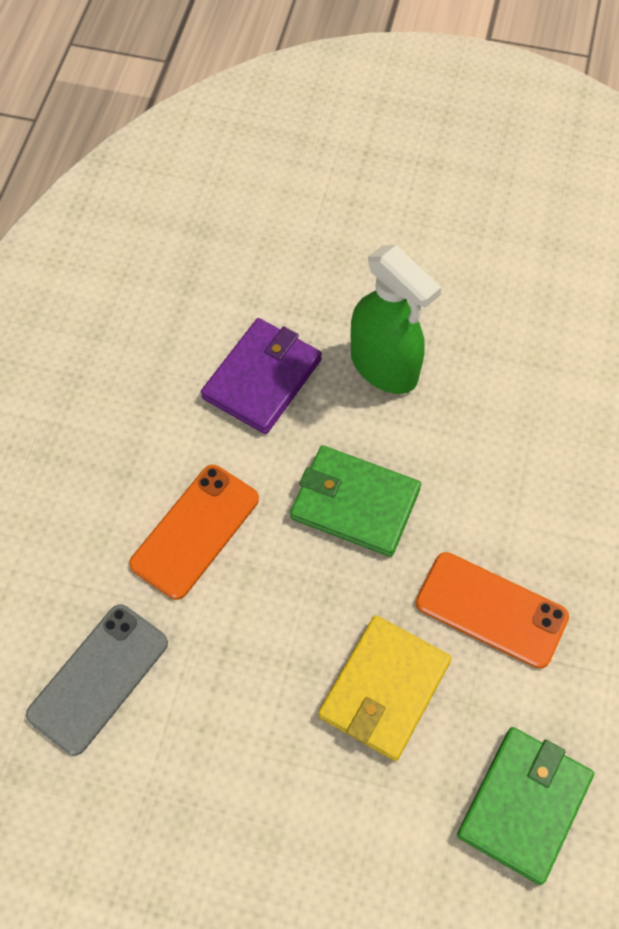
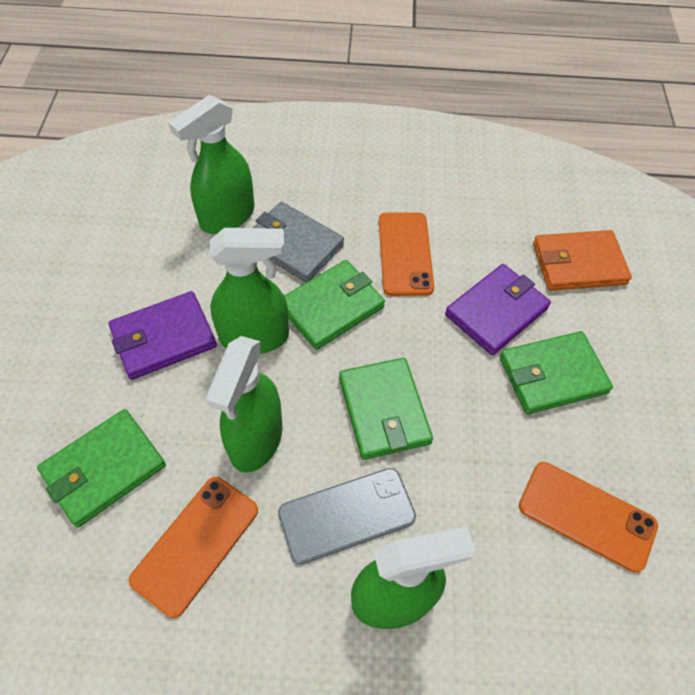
green spray bottle: 1 -> 4
green wallet: 2 -> 4
grey wallet: 0 -> 1
orange phone: 2 -> 3
orange wallet: 0 -> 1
purple wallet: 1 -> 2
yellow wallet: 1 -> 0

